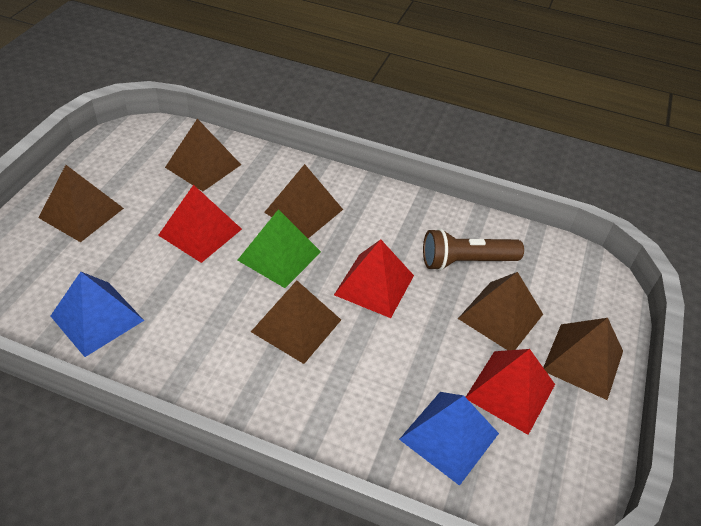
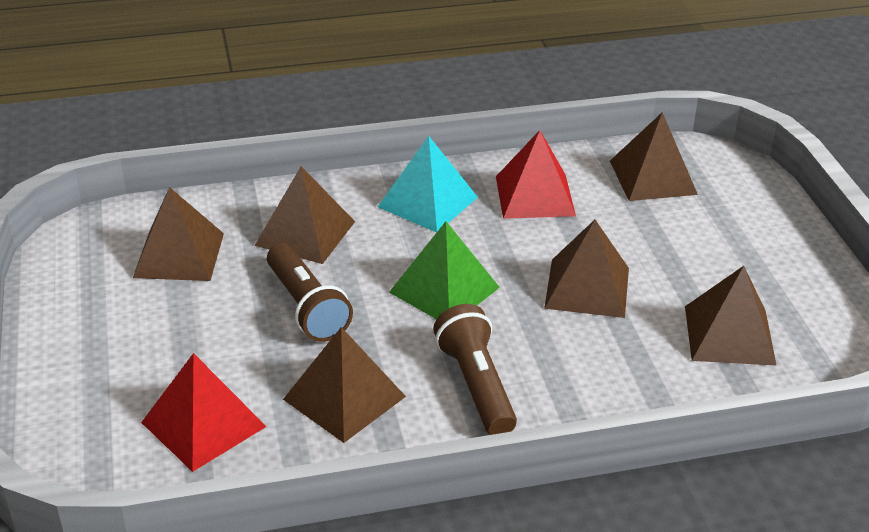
blue pyramid: 2 -> 0
brown flashlight: 1 -> 2
red pyramid: 3 -> 2
turquoise pyramid: 0 -> 1

